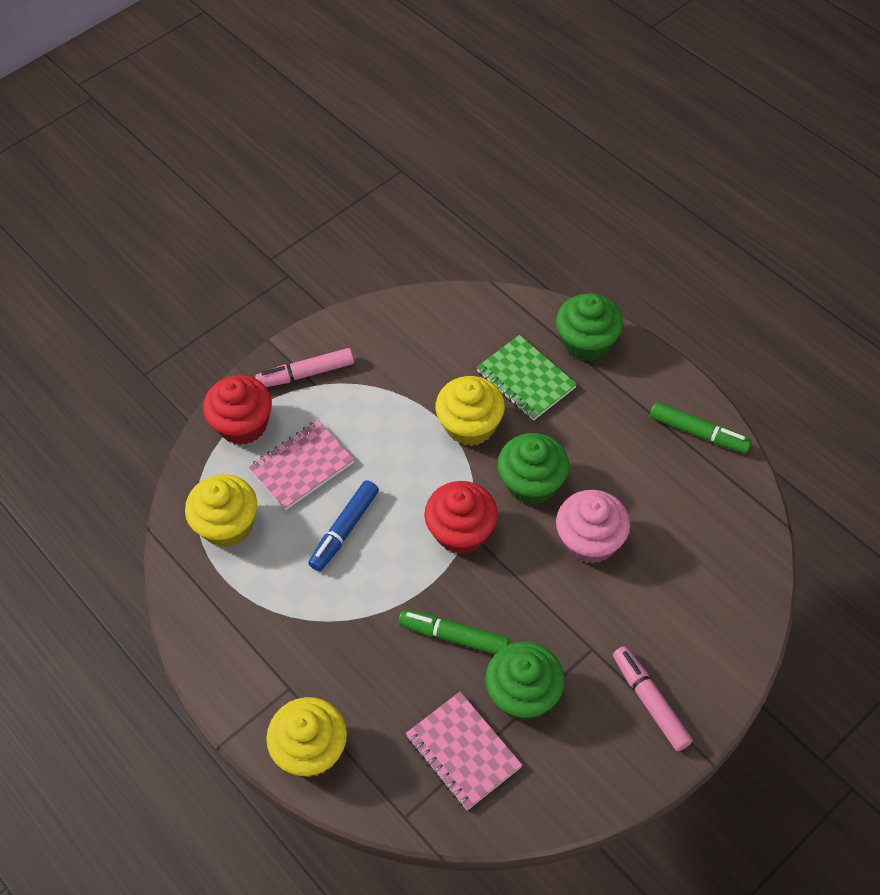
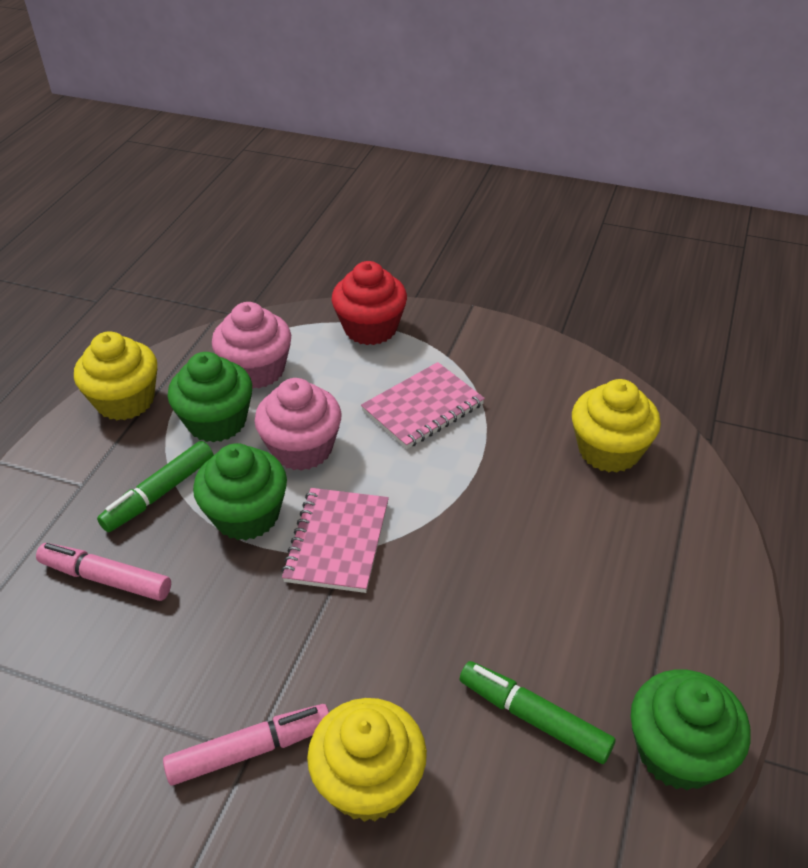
blue marker: 1 -> 0
green notebook: 1 -> 0
pink cupcake: 1 -> 2
red cupcake: 2 -> 1

